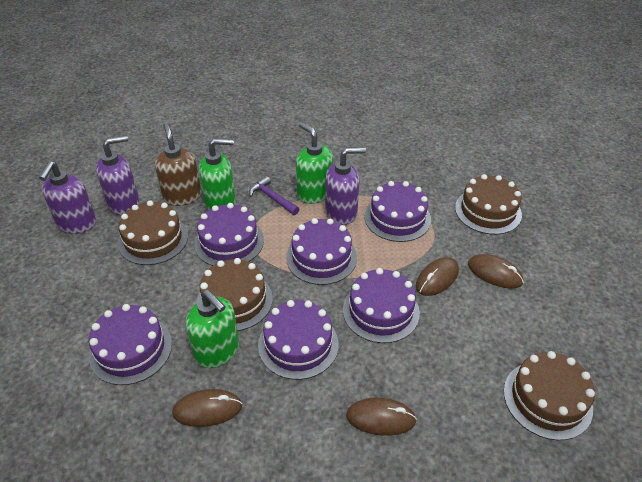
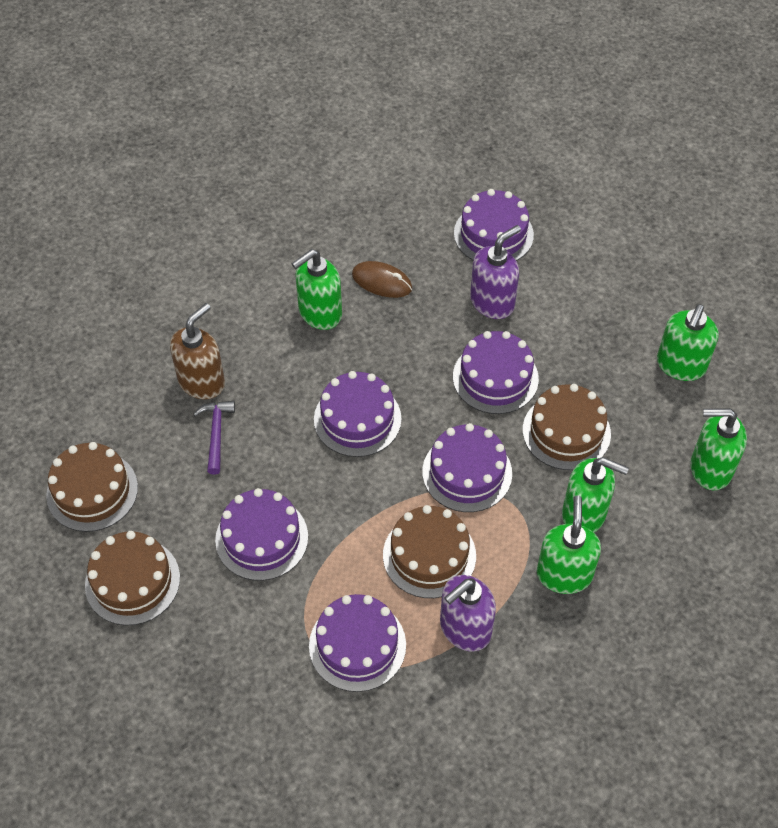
brown mouse: 4 -> 1
green soap dispenser: 3 -> 5
purple soap dispenser: 3 -> 2

